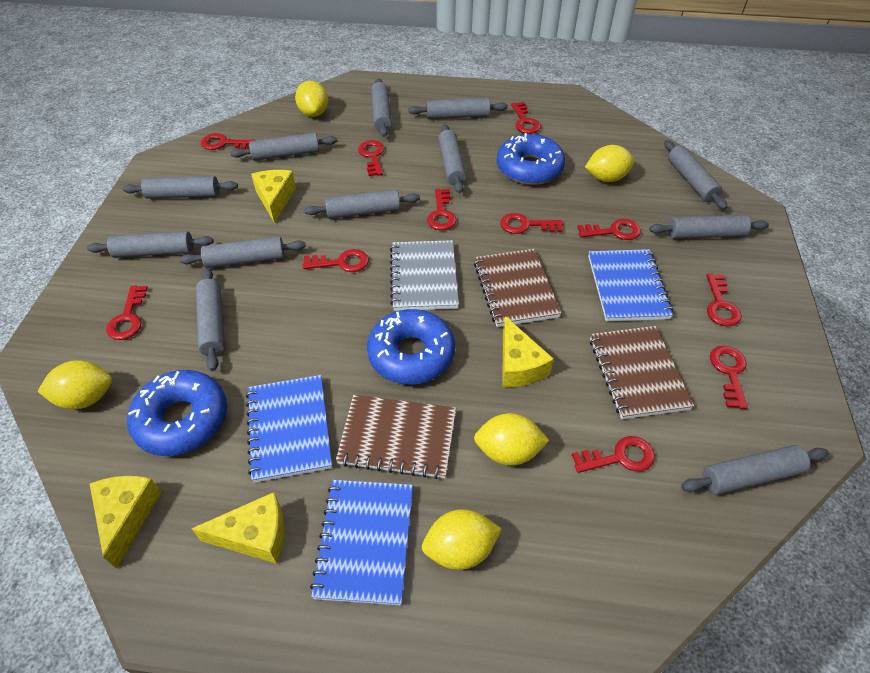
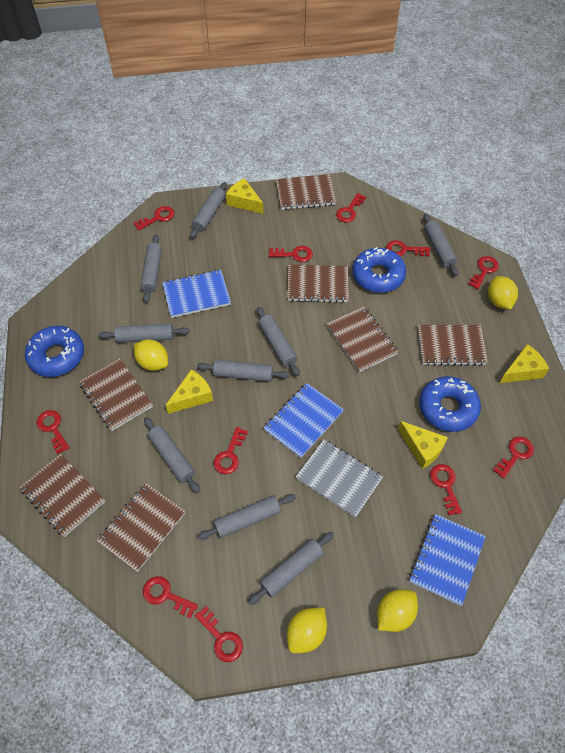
brown notebook: 3 -> 7
grey rolling pin: 12 -> 9
yellow lemon: 5 -> 4

